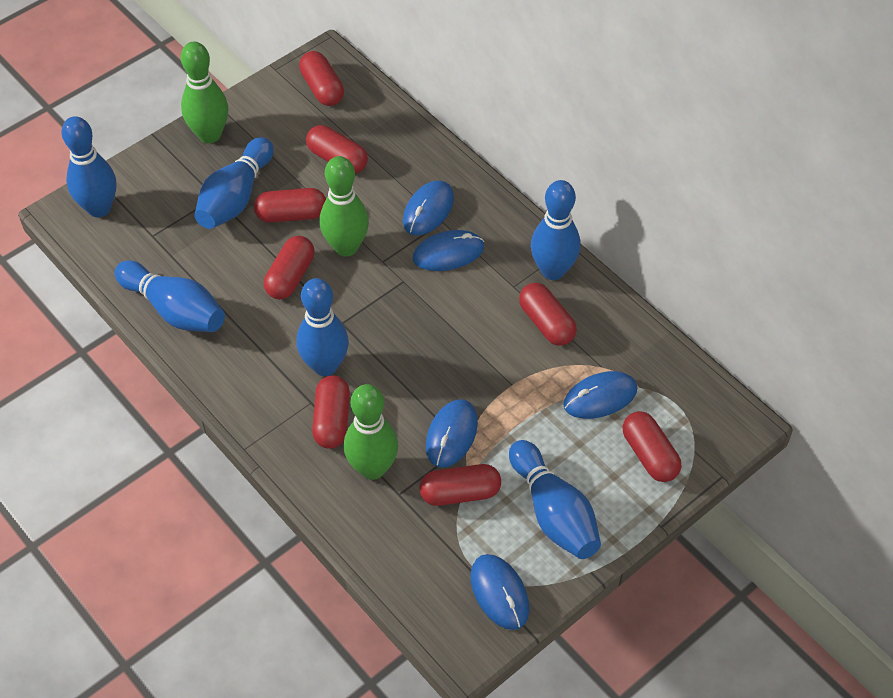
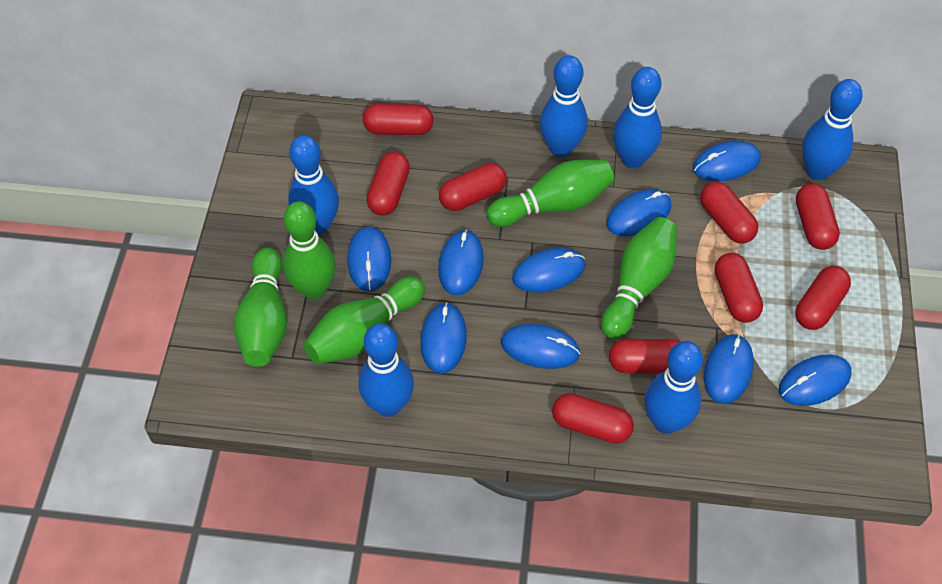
blue mouse: 5 -> 9
green bowling pin: 3 -> 5
red capsule: 8 -> 9

